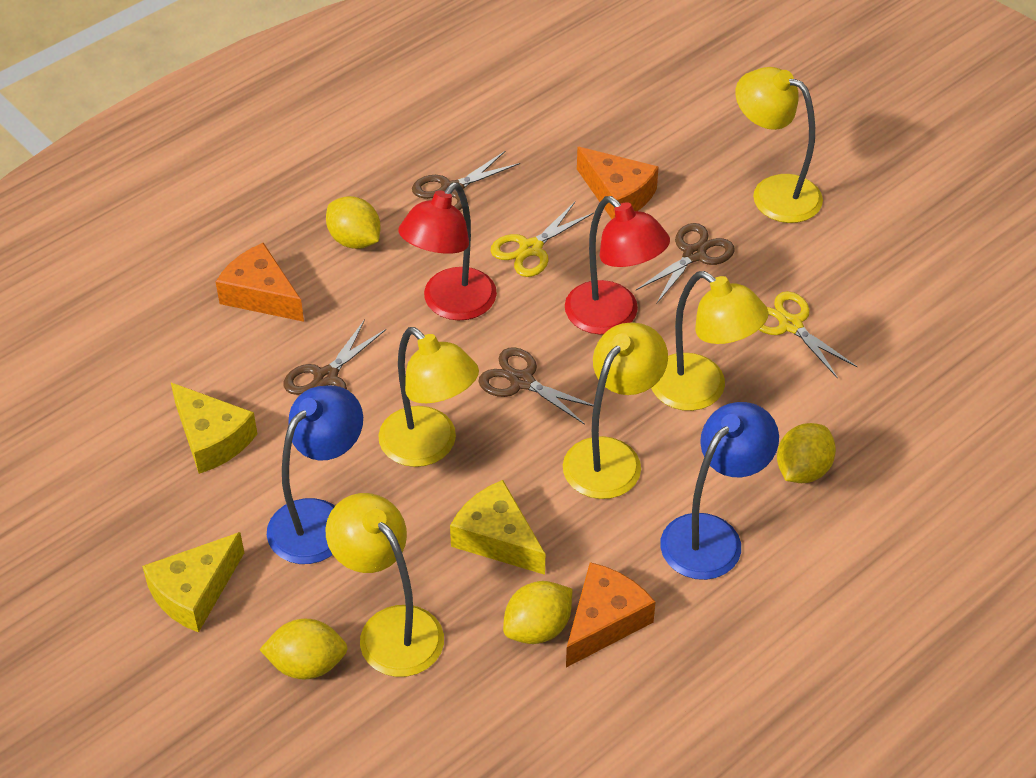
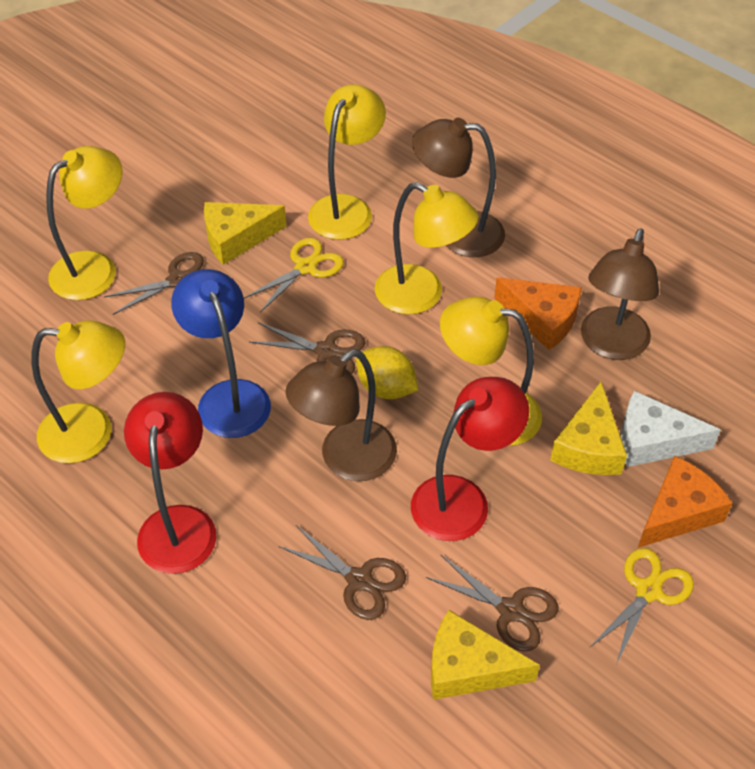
blue lamp: 2 -> 1
brown lamp: 0 -> 3
orange cheese: 3 -> 2
white cheese: 0 -> 1
yellow lemon: 4 -> 1

